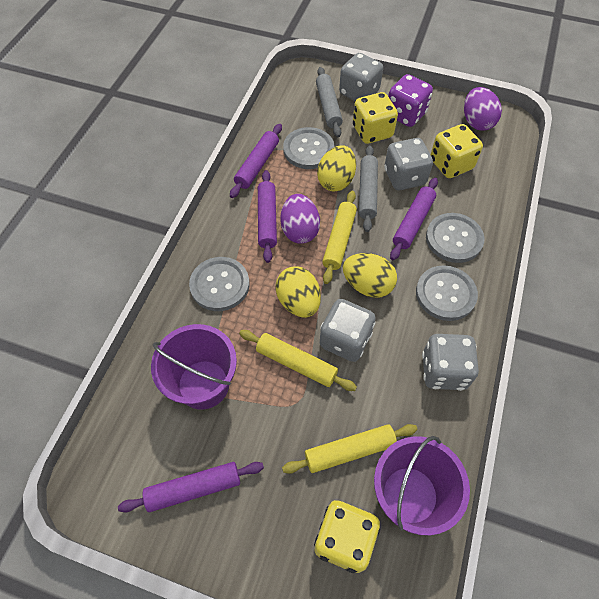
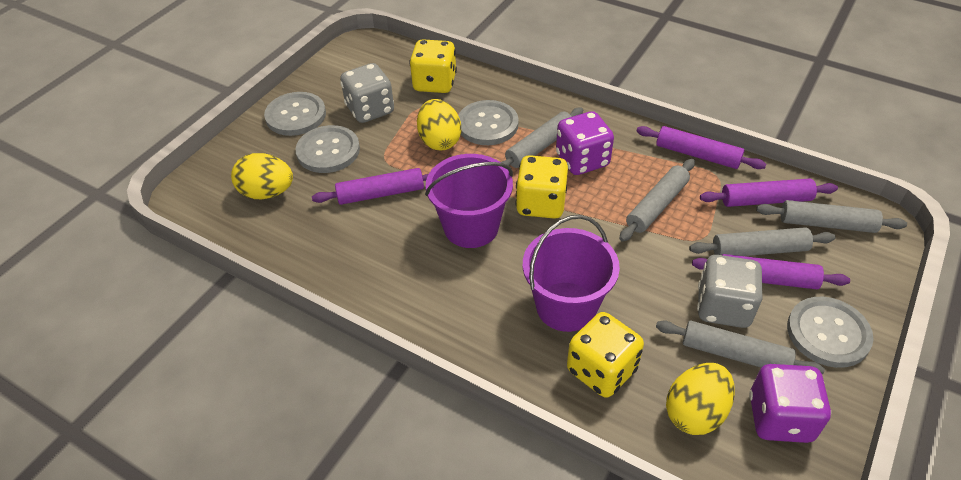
grey dice: 4 -> 2
grey rolling pin: 2 -> 5
purple dice: 1 -> 2
purple egg: 2 -> 0
yellow rolling pin: 3 -> 0

